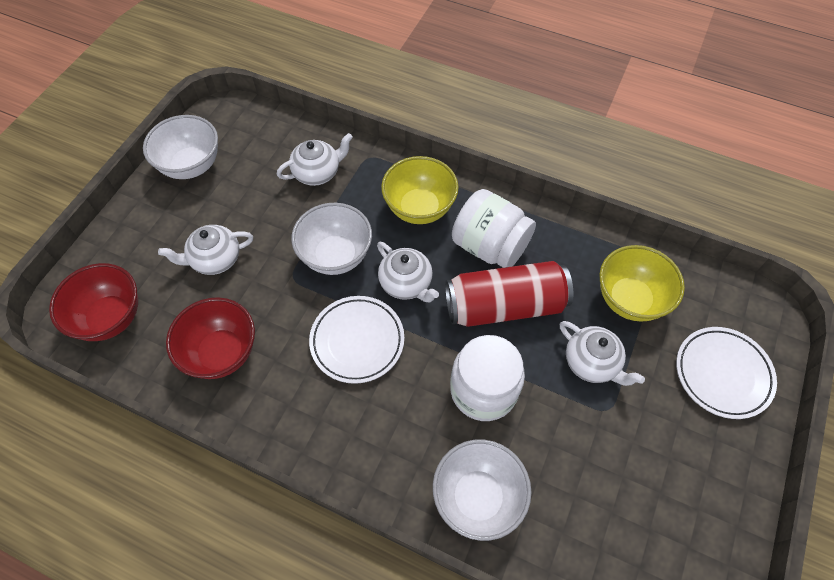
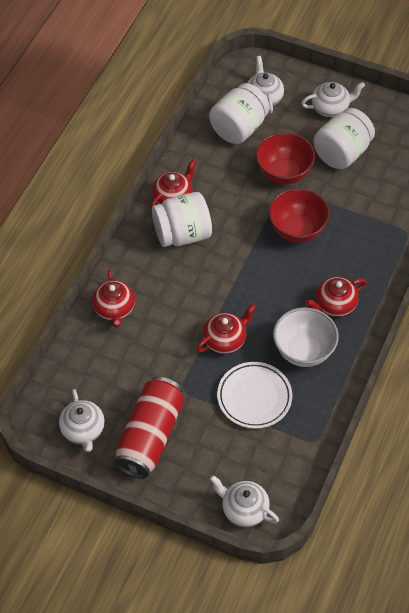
red teapot: 0 -> 4
white bowl: 3 -> 1
white jar: 2 -> 3
white plate: 2 -> 1
yellow bowl: 2 -> 0

